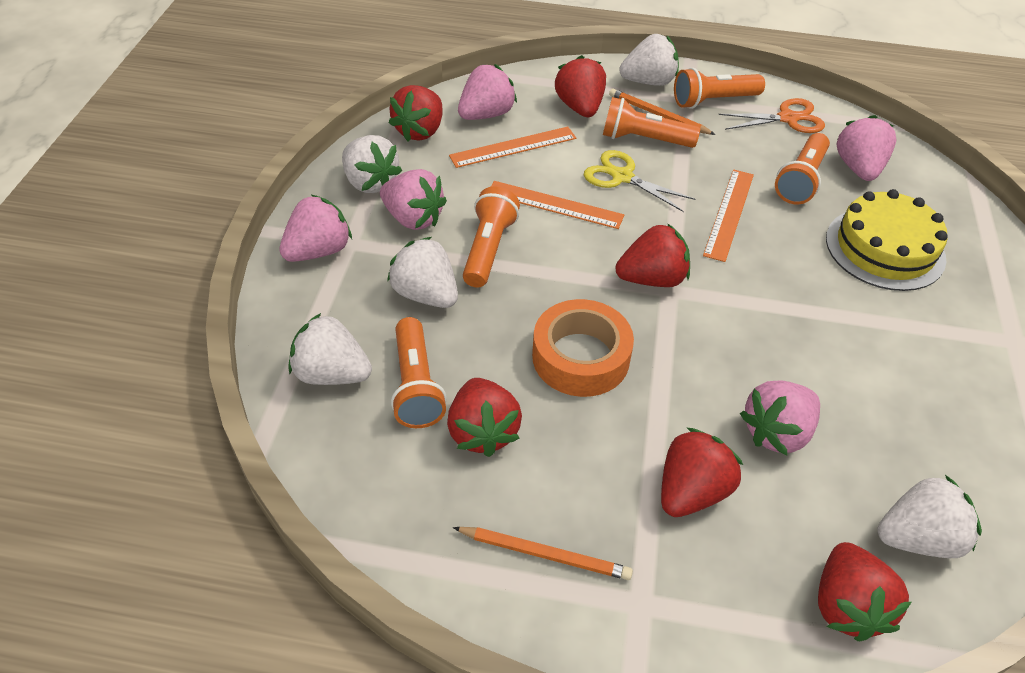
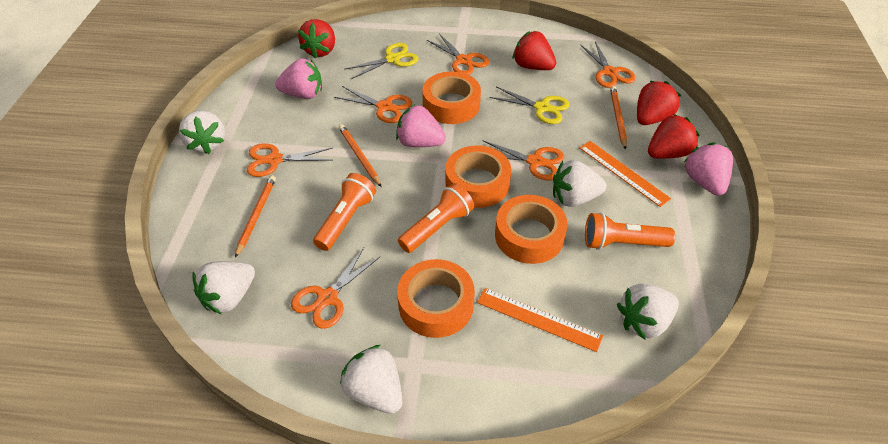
orange flashlight: 5 -> 3
orange pencil: 2 -> 3
orange ruler: 3 -> 2
orange scissors: 1 -> 6
orange tape: 1 -> 4
pink strawberry: 5 -> 3
red strawberry: 6 -> 4
yellow cake: 1 -> 0
yellow scissors: 1 -> 2

